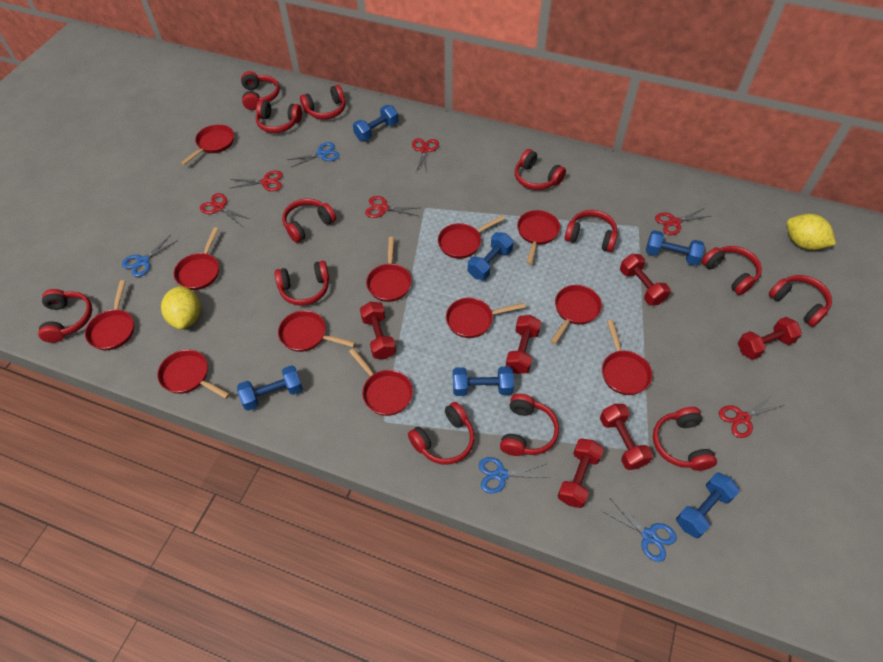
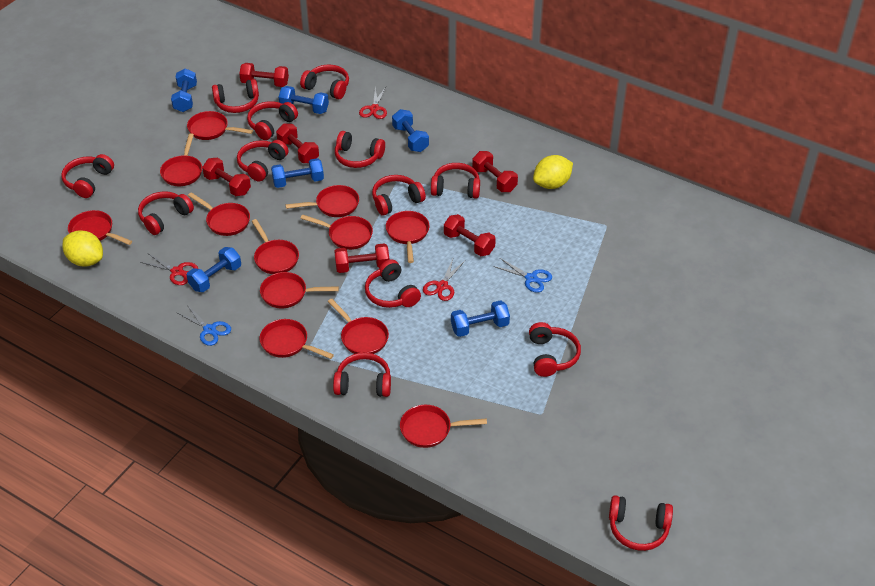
blue scissors: 4 -> 2
red scissors: 6 -> 3

